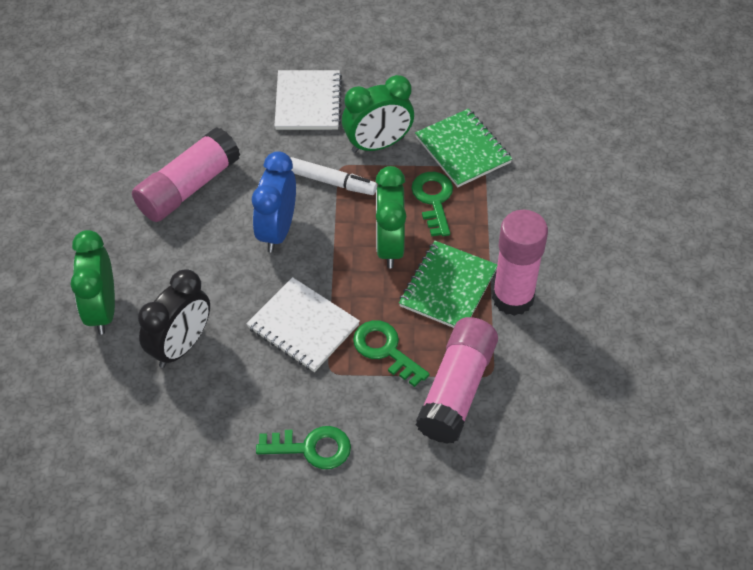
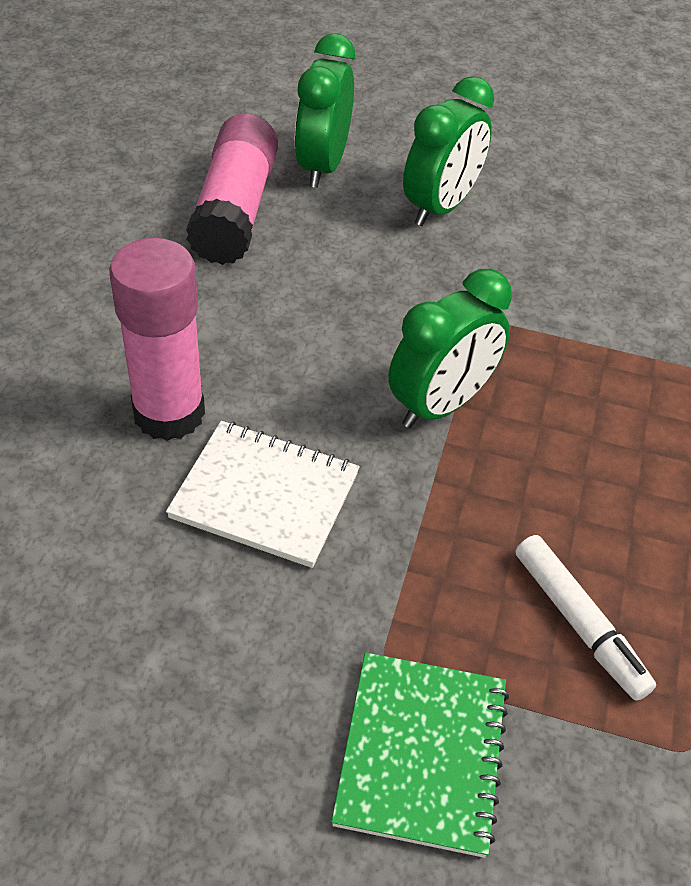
black clock: 1 -> 0
blue clock: 1 -> 0
green key: 3 -> 0
green notebook: 2 -> 1
pink glue stick: 3 -> 2
white notebook: 2 -> 1

